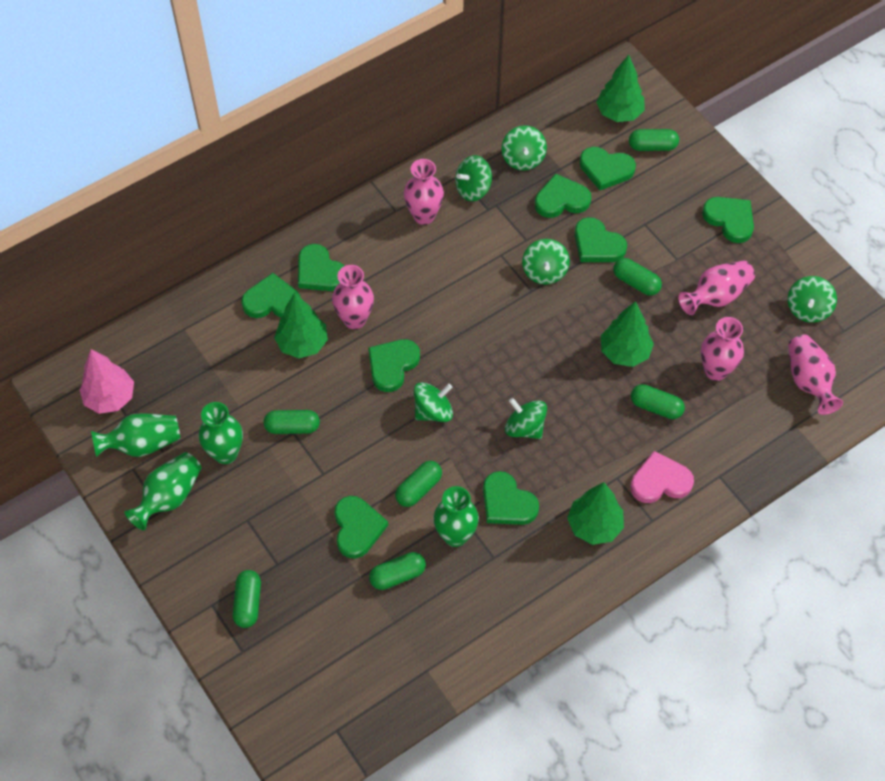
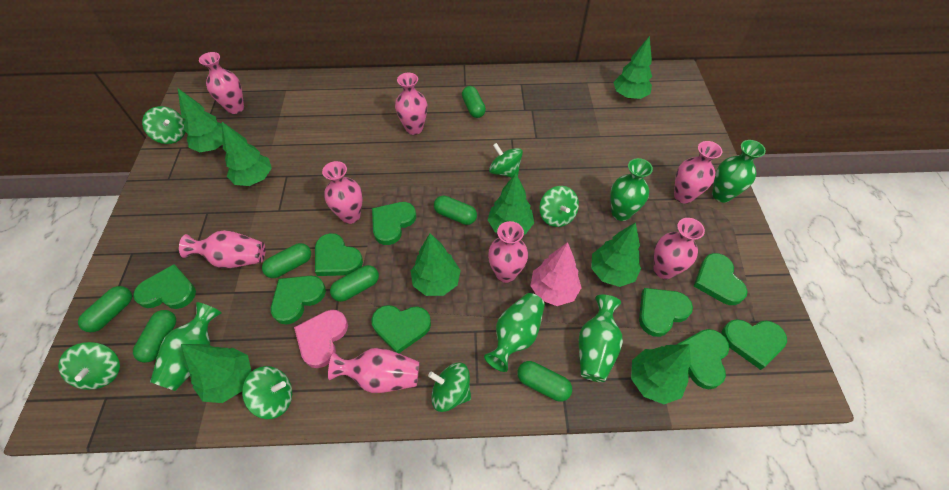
green tree: 4 -> 8
green vase: 4 -> 5
pink vase: 5 -> 8

